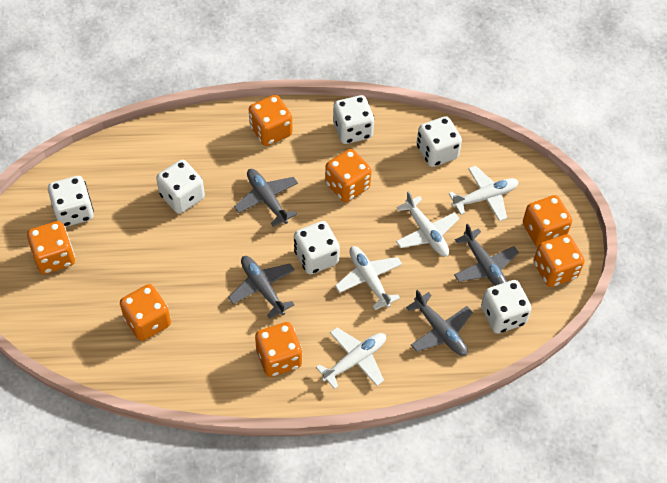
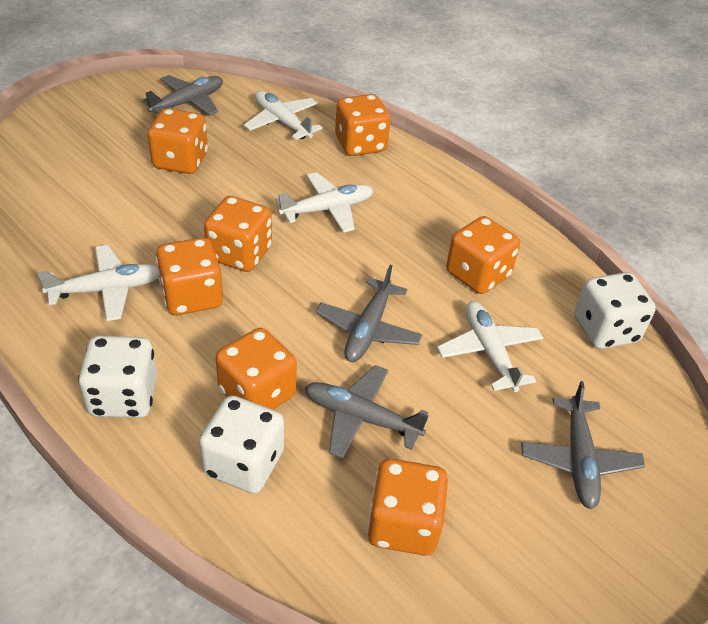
white dice: 6 -> 3

